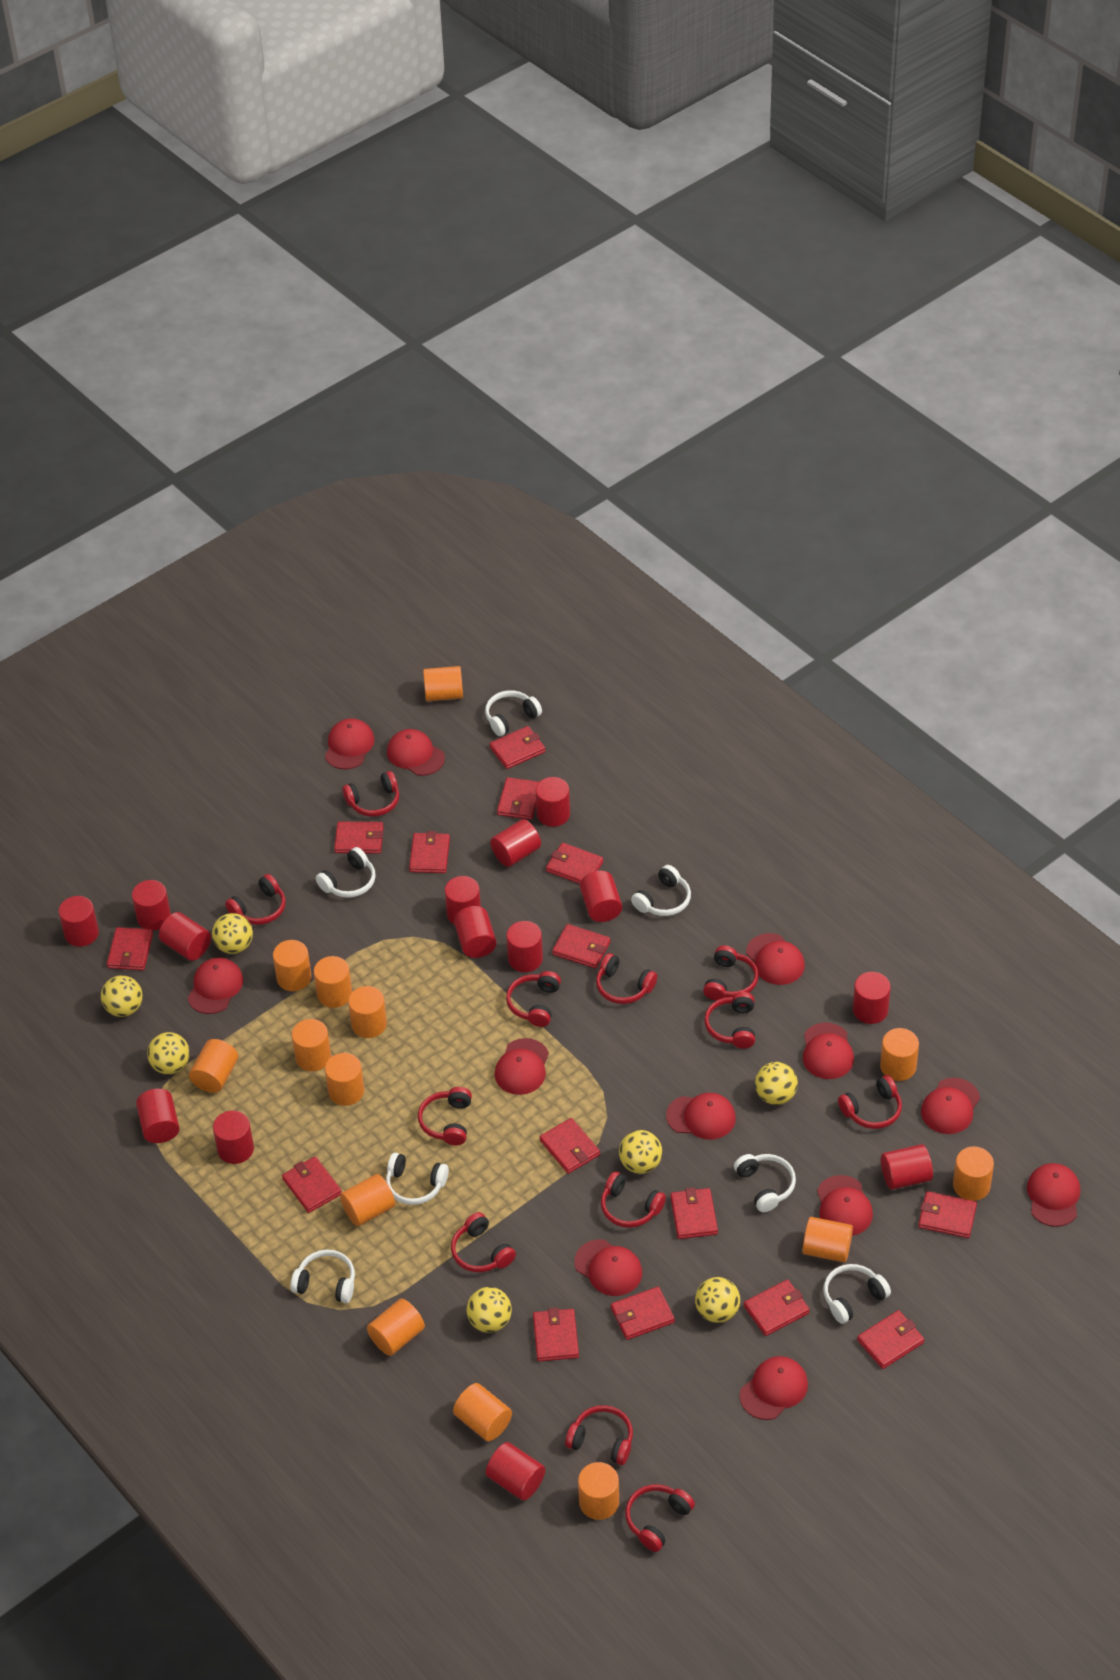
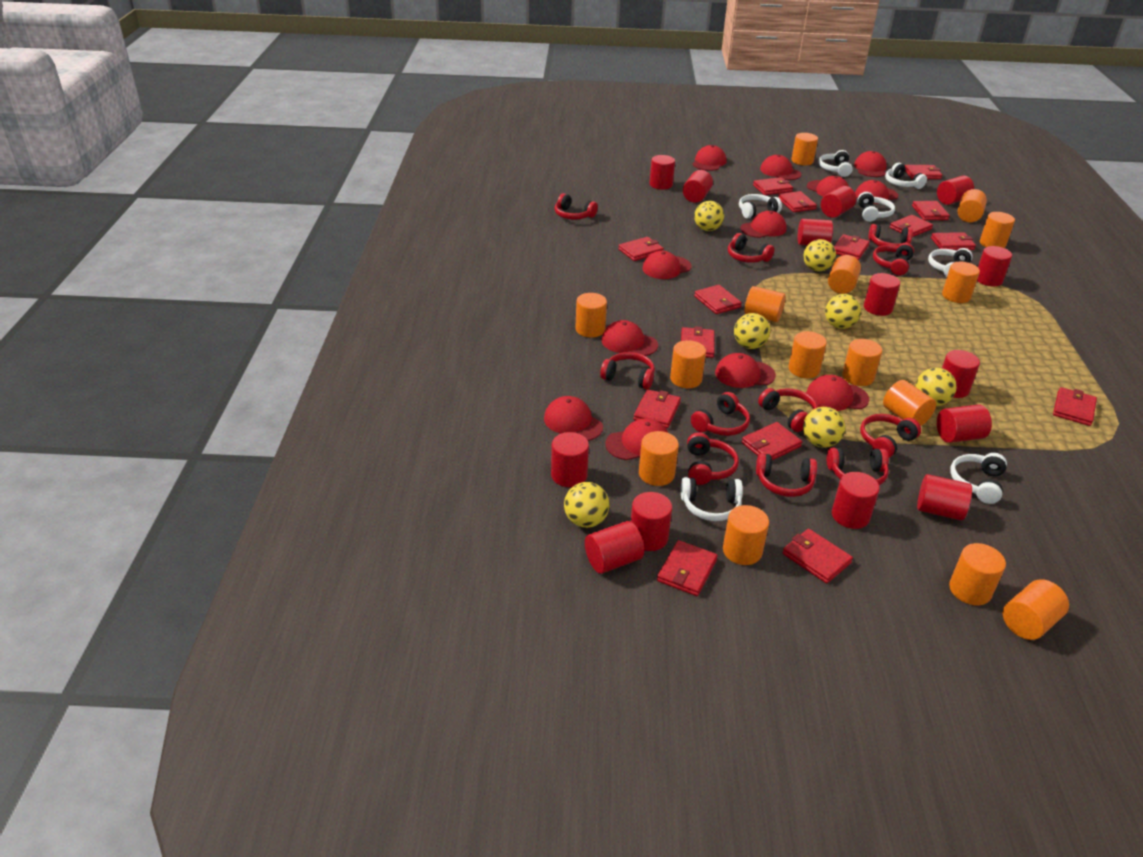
orange cylinder: 14 -> 15
red headphones: 12 -> 11

